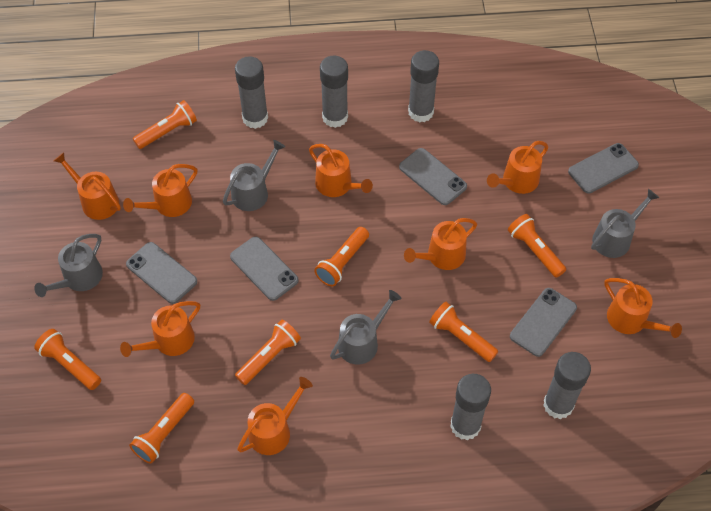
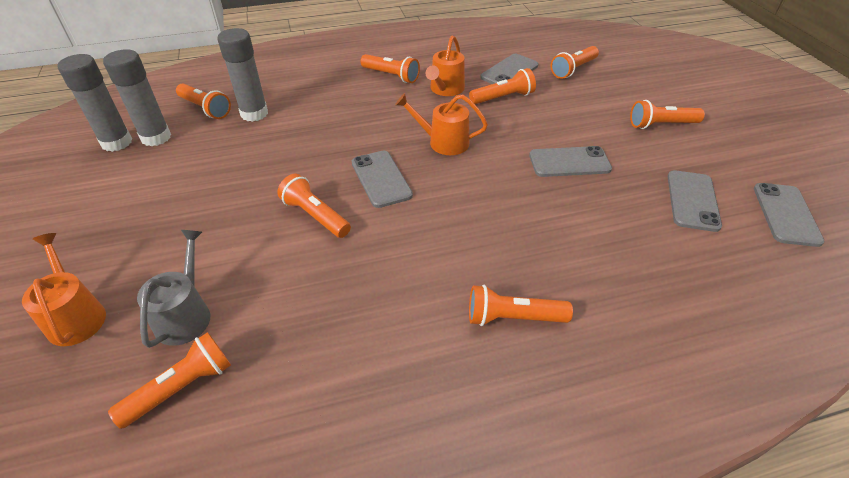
grey glue stick: 5 -> 3
grey watering can: 4 -> 1
orange flashlight: 7 -> 8
orange watering can: 8 -> 3

